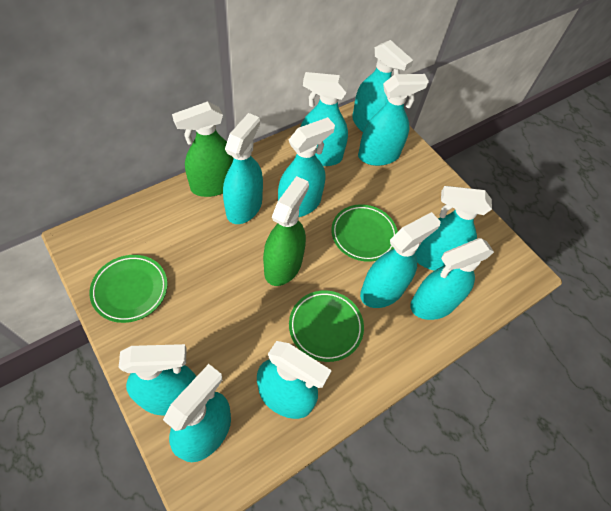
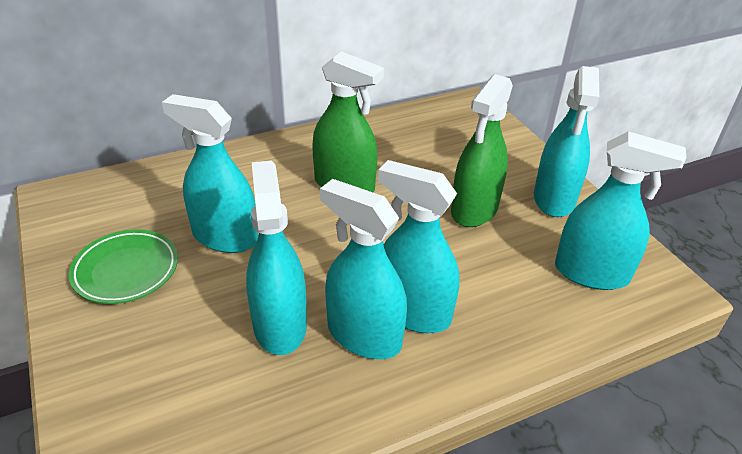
green plate: 3 -> 1
turquoise spray bottle: 11 -> 6

